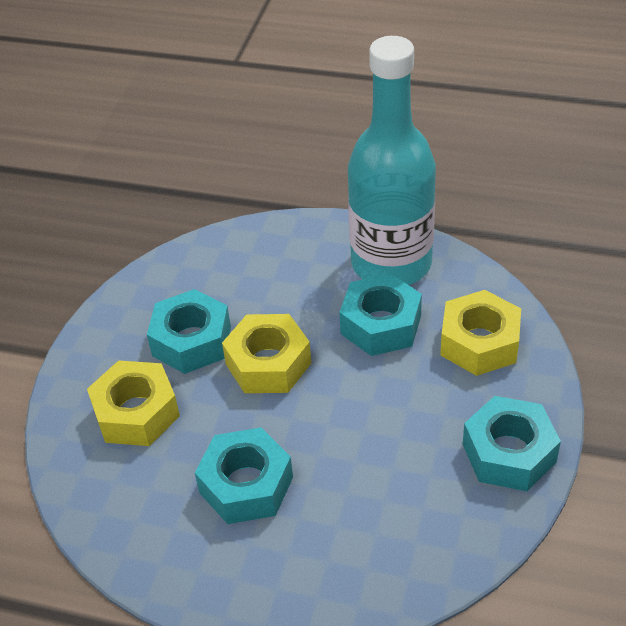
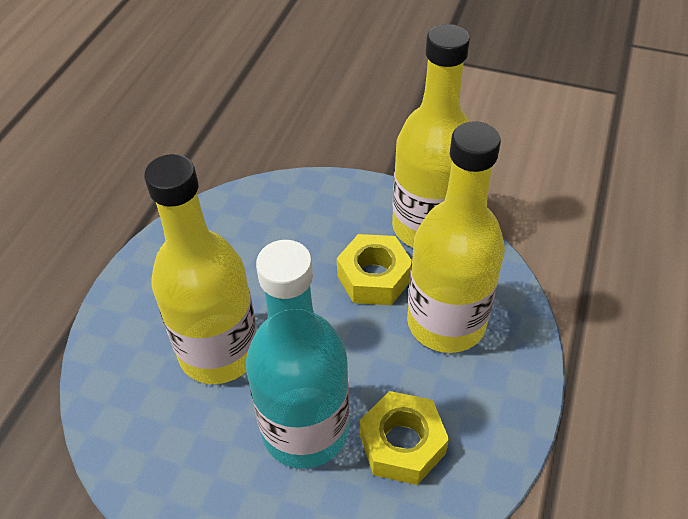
turquoise nut: 4 -> 0
yellow bottle: 0 -> 3
yellow nut: 3 -> 2

